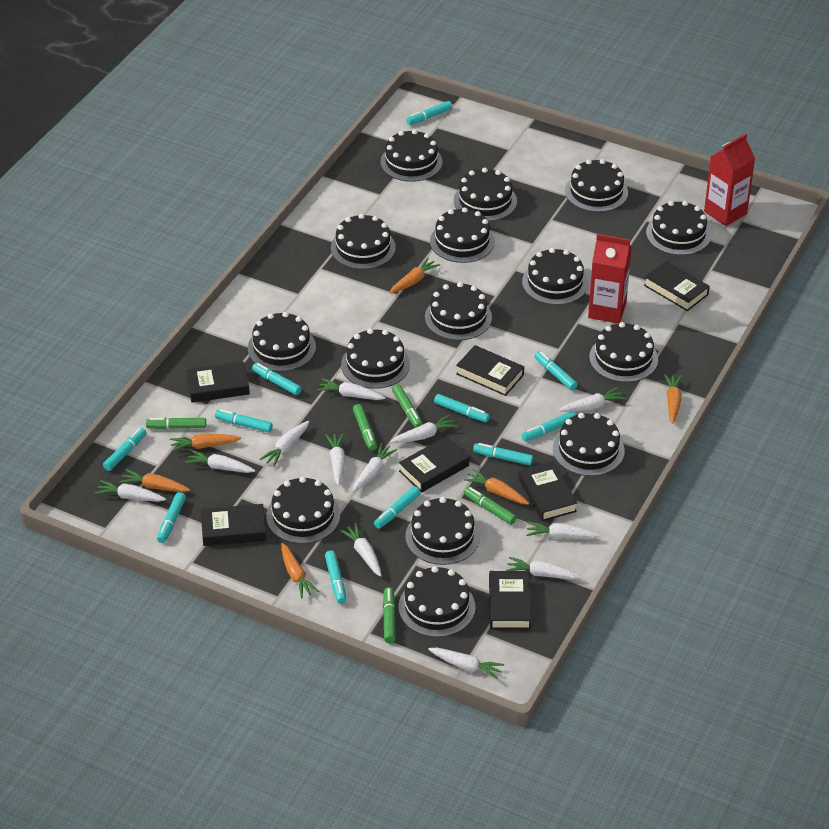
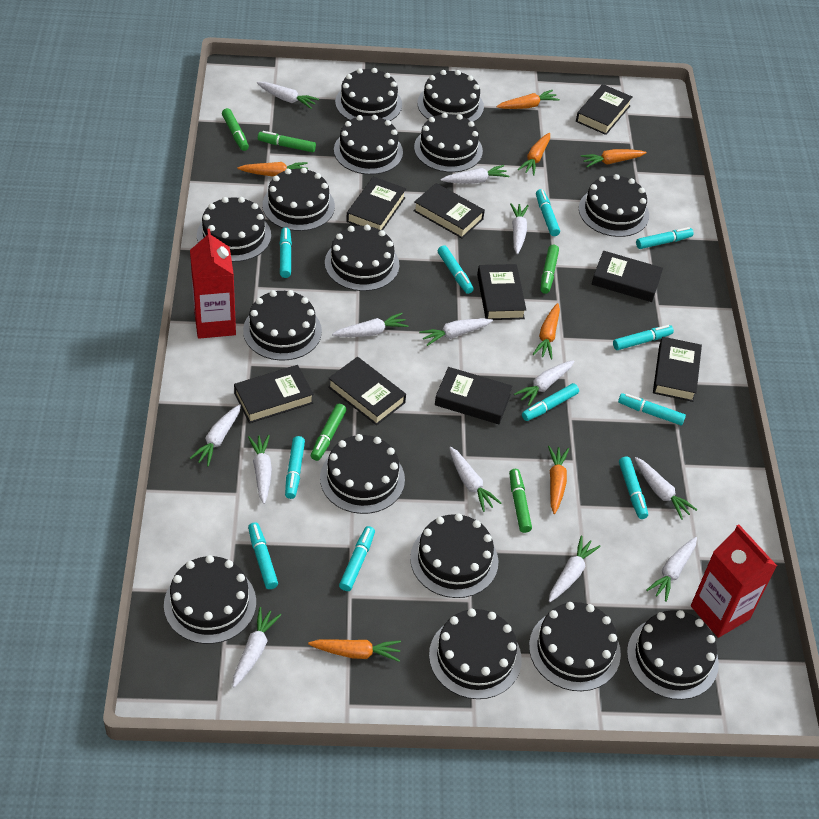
black book: 7 -> 9
orange carrot: 6 -> 7
white carrot: 12 -> 13

